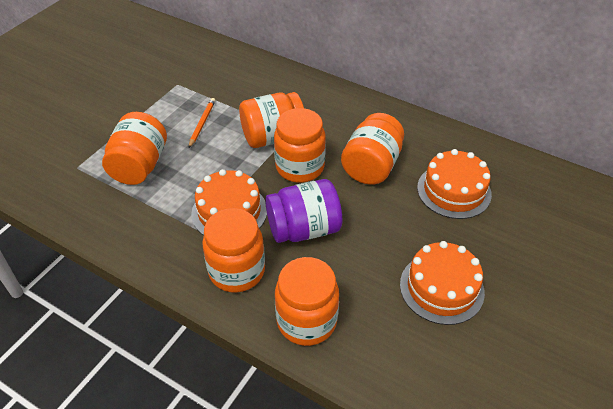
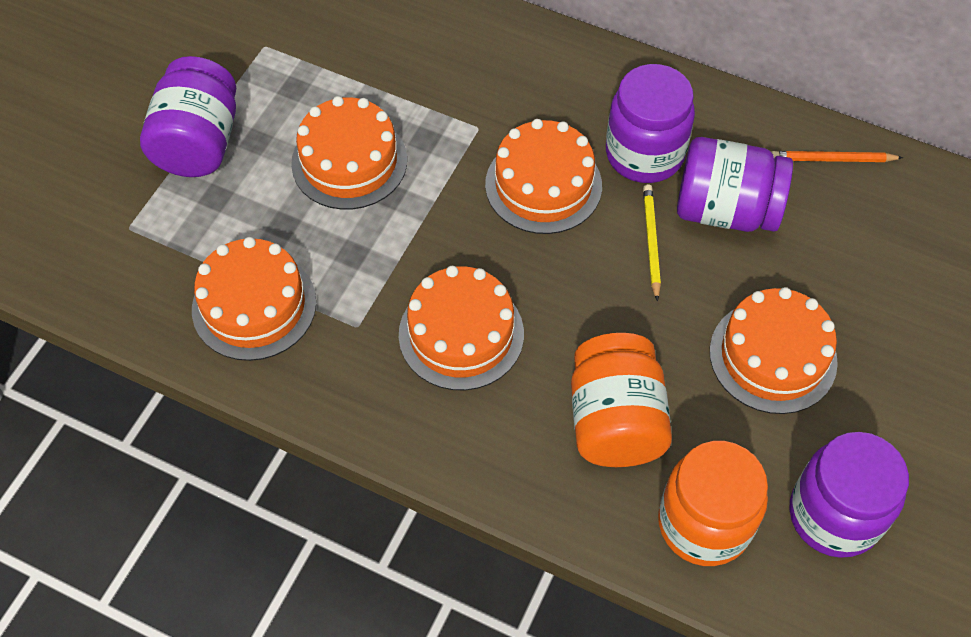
orange cake: 3 -> 5
orange jar: 6 -> 2
purple jar: 1 -> 4
yellow pencil: 0 -> 1

